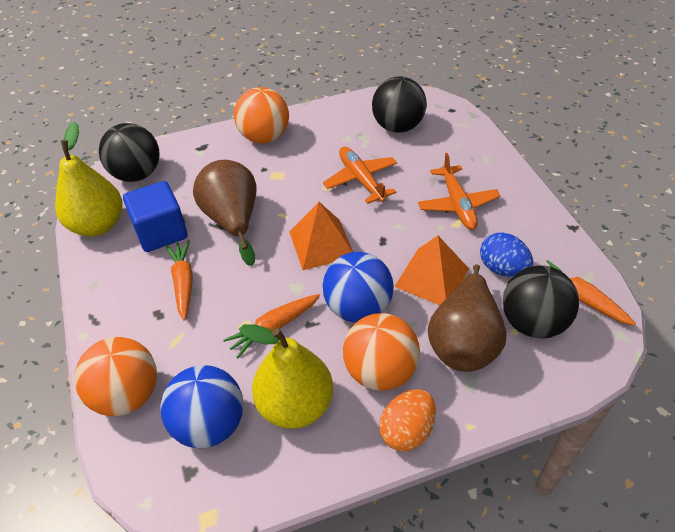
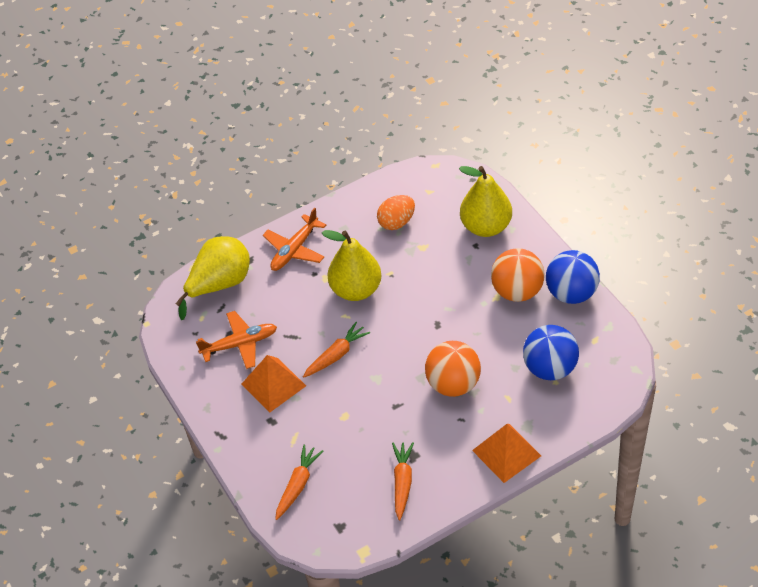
black ball: 3 -> 0
blue cube: 1 -> 0
blue egg: 1 -> 0
brown pear: 2 -> 0
orange ball: 3 -> 2
yellow pear: 2 -> 3

